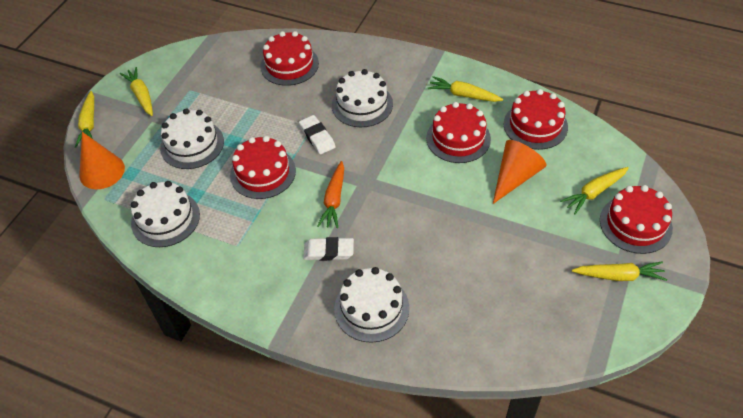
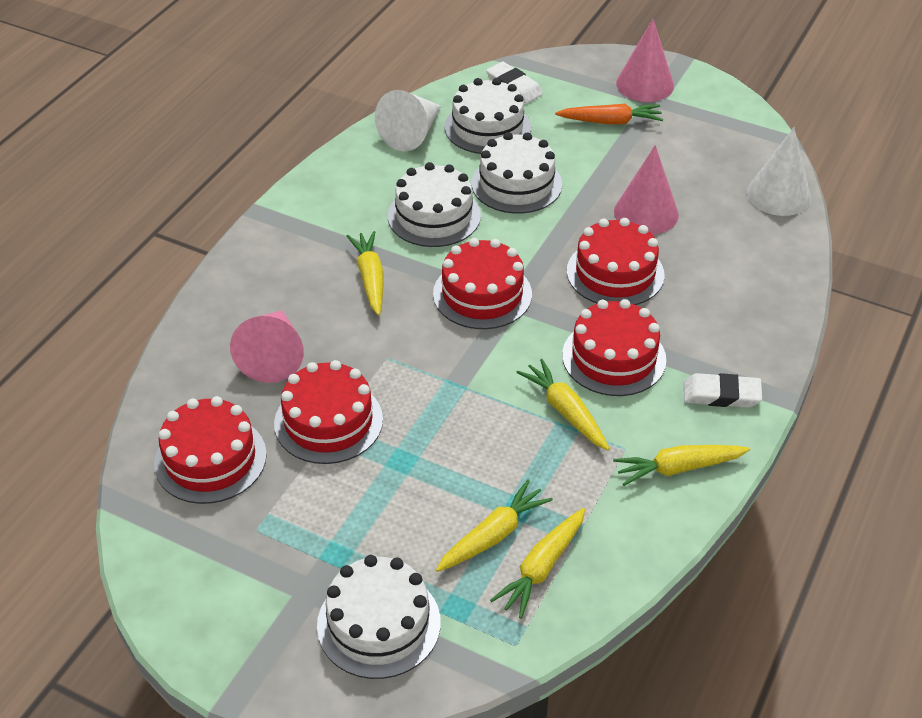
orange cone: 2 -> 0
pink cone: 0 -> 3
white cone: 0 -> 2

